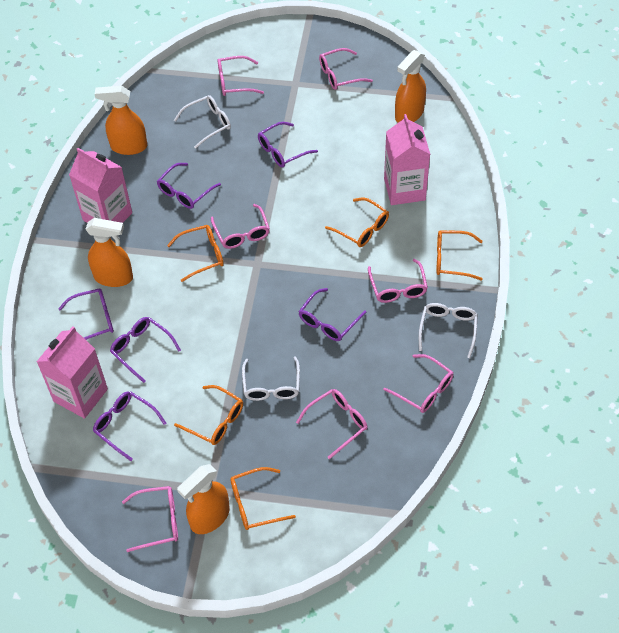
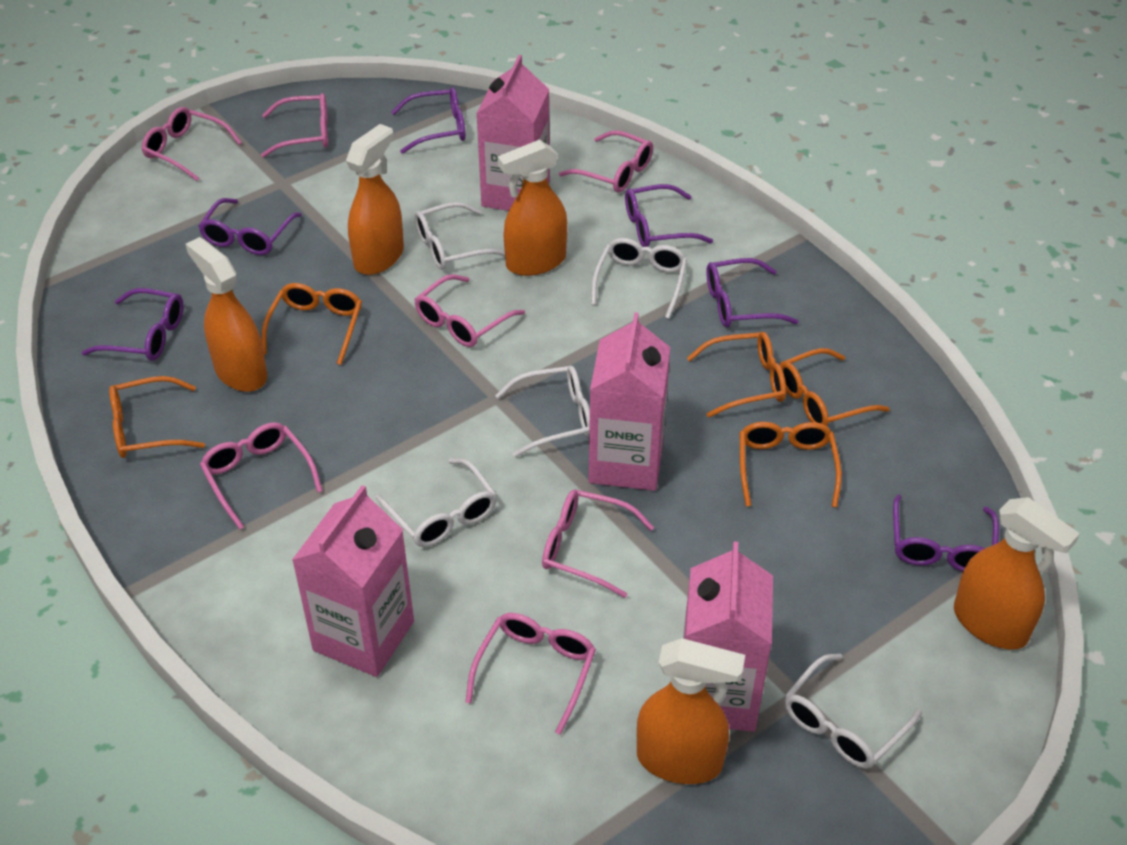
orange spray bottle: 4 -> 5
pink carton: 3 -> 4
white glasses: 3 -> 5

